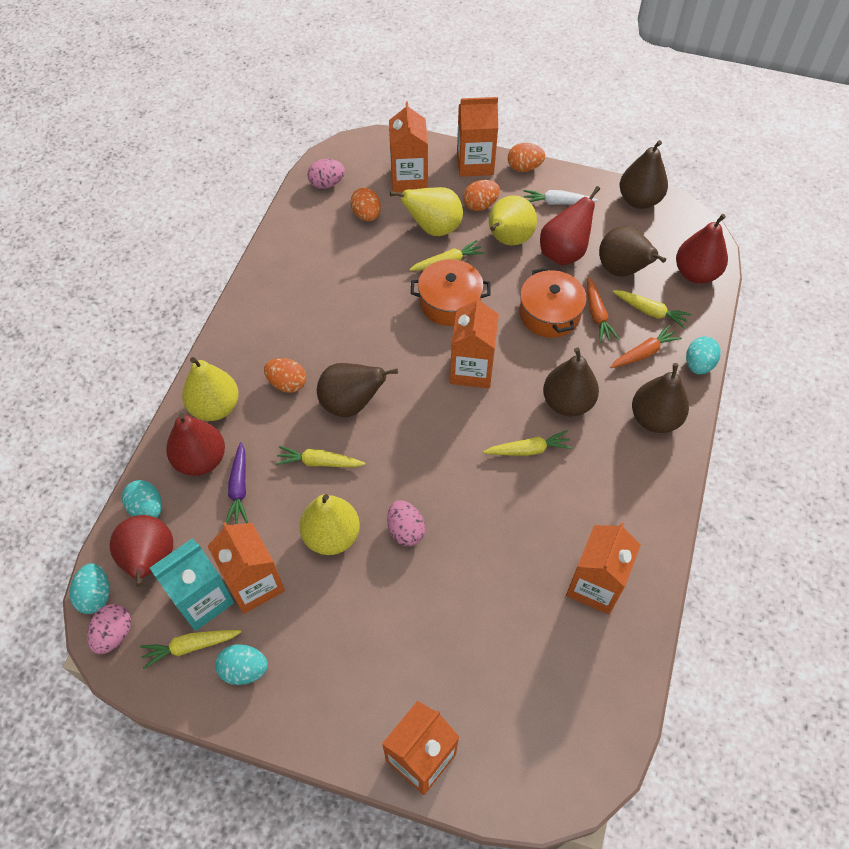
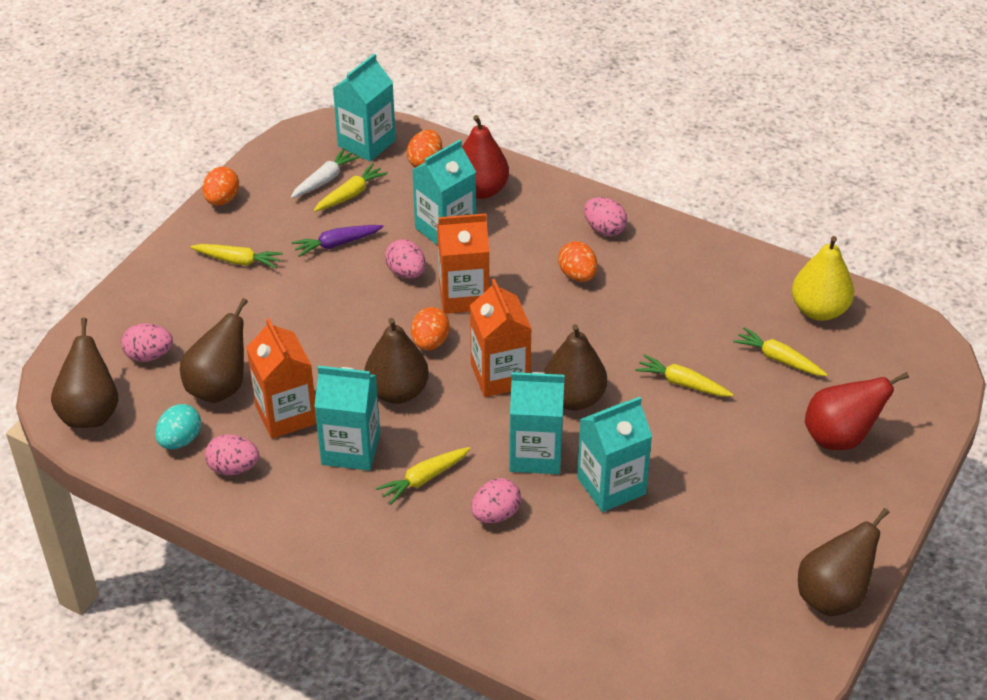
orange carrot: 2 -> 0
orange carton: 6 -> 3
orange pot: 2 -> 0
pink egg: 3 -> 5
red pear: 4 -> 2
turquoise carton: 1 -> 5
turquoise egg: 4 -> 1
yellow pear: 4 -> 1

